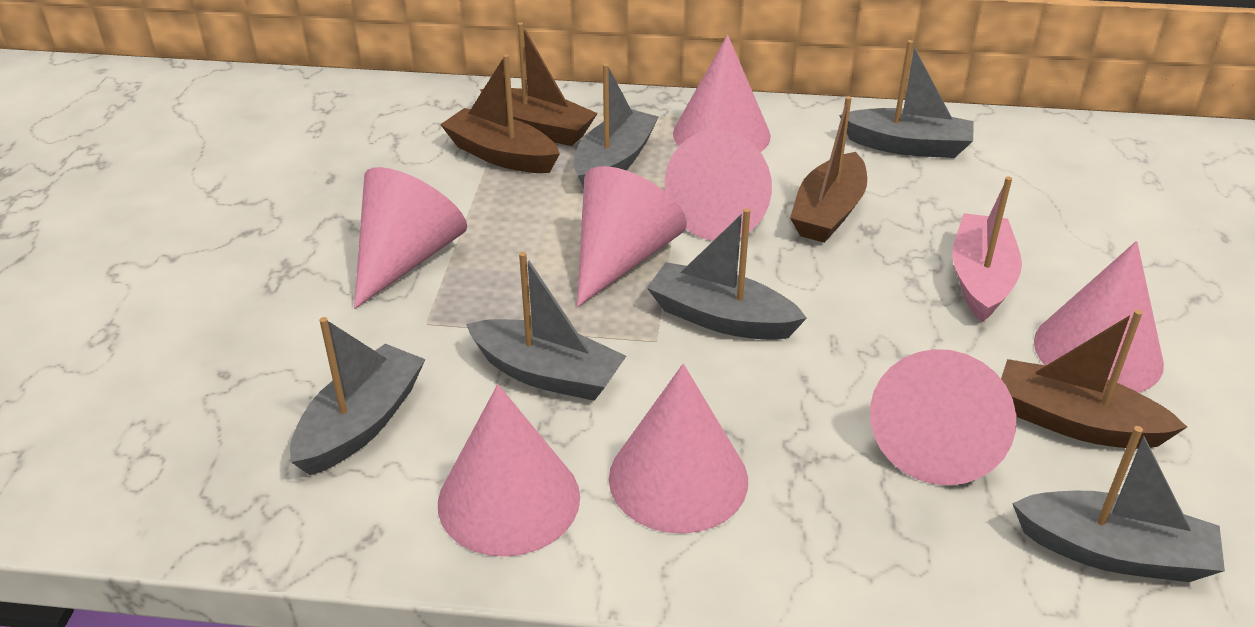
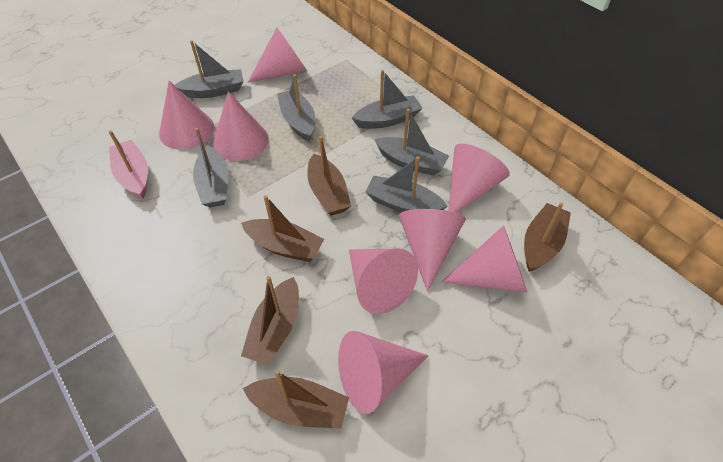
brown boat: 4 -> 5

